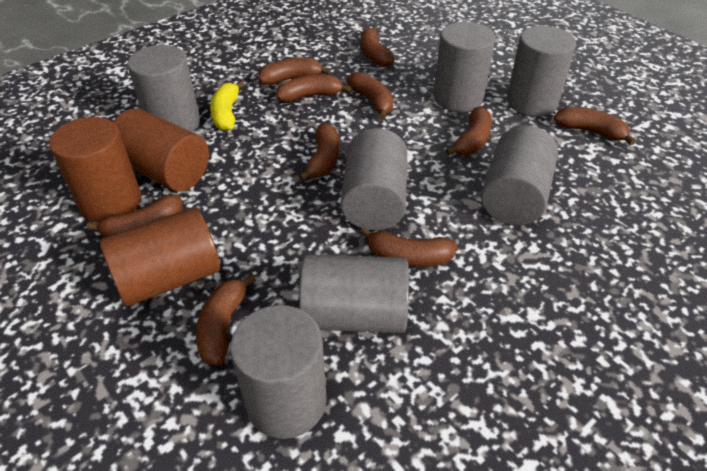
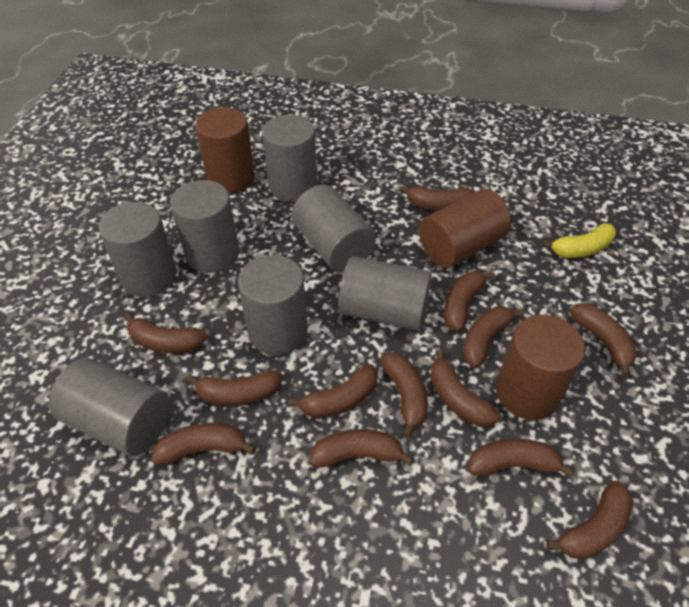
brown banana: 10 -> 13

